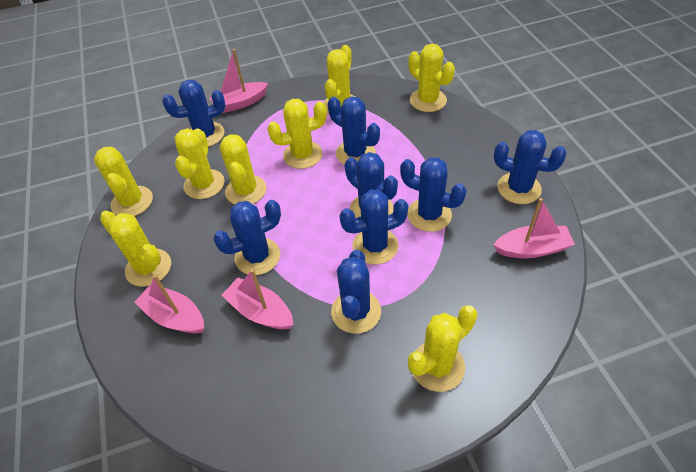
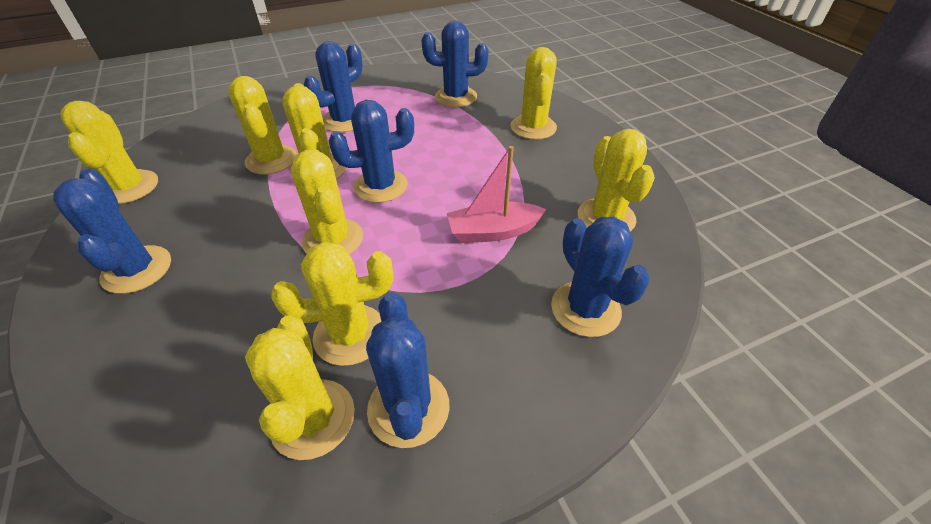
blue cactus: 8 -> 6
pink boat: 4 -> 1

